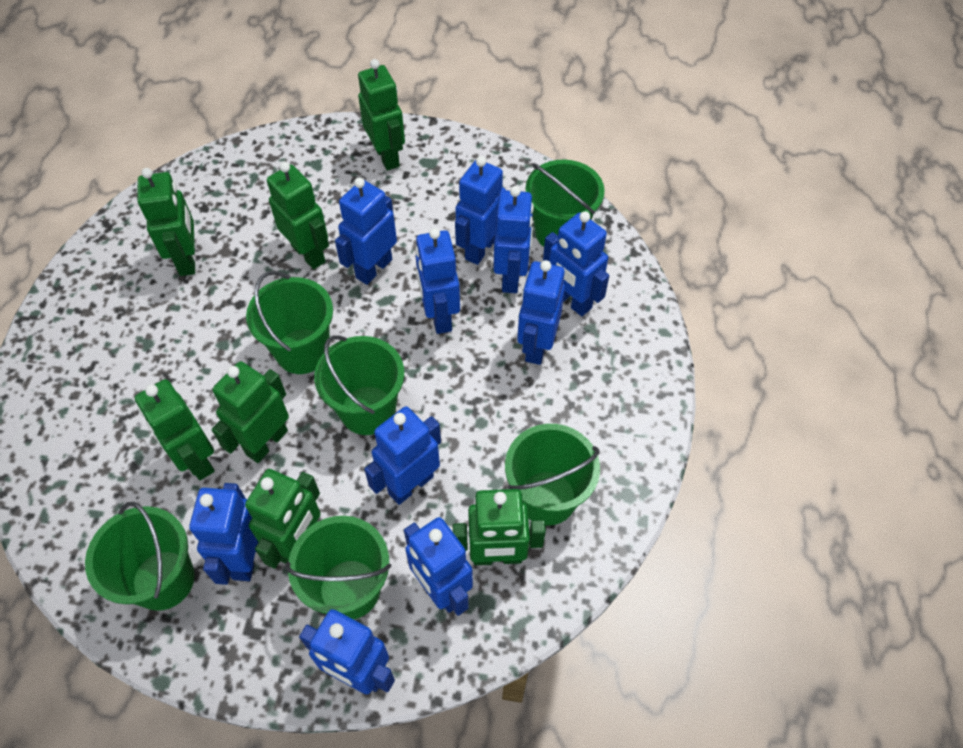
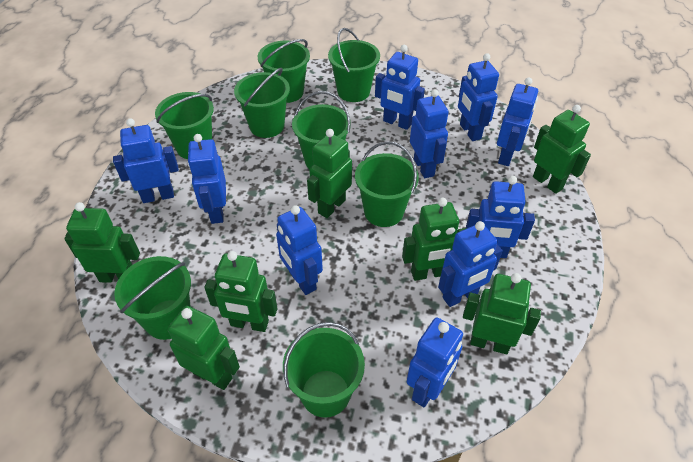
green bucket: 6 -> 8

